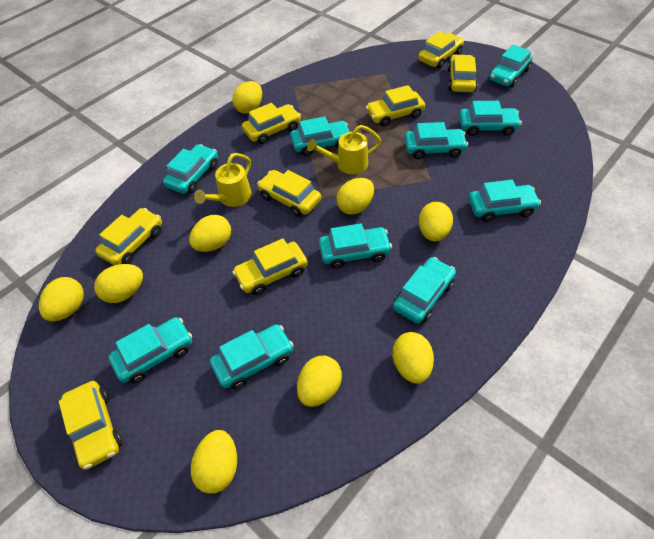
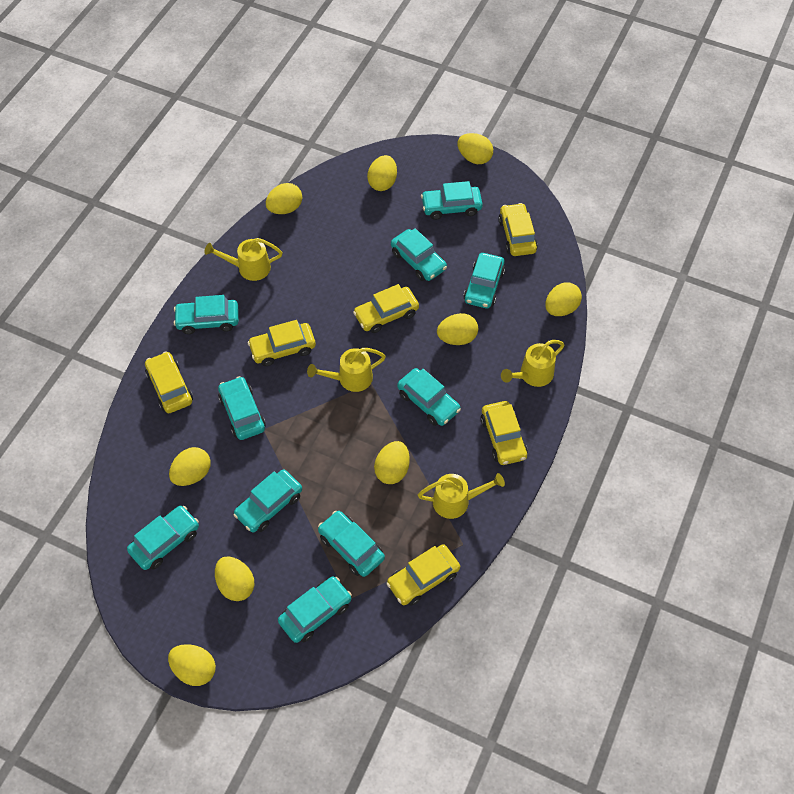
yellow car: 8 -> 6
yellow watering can: 2 -> 4

